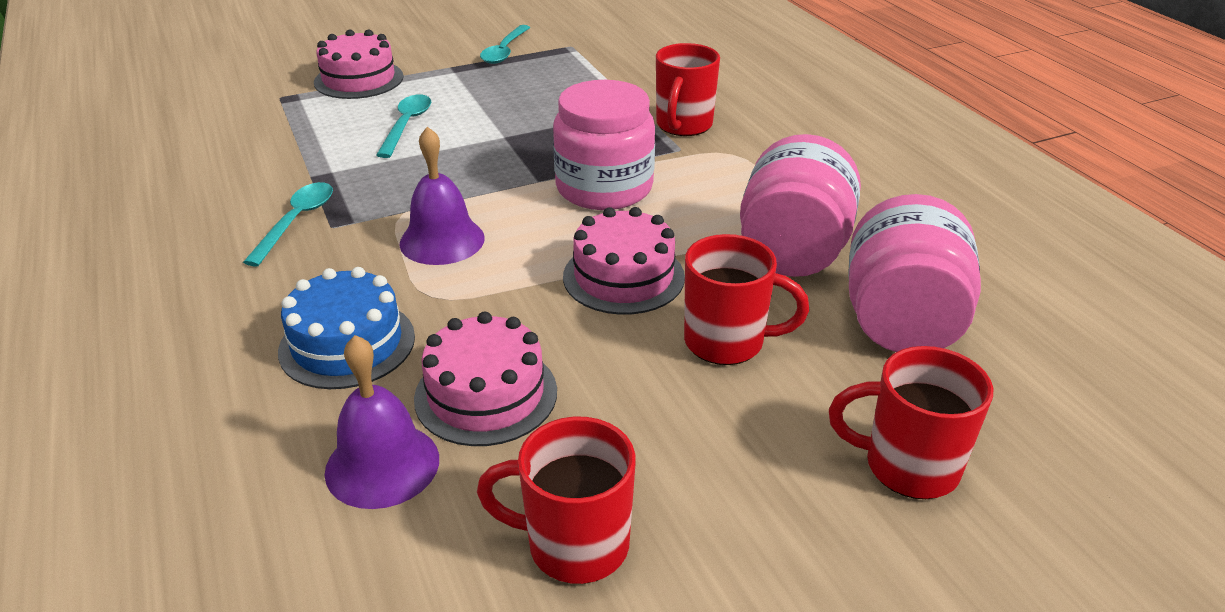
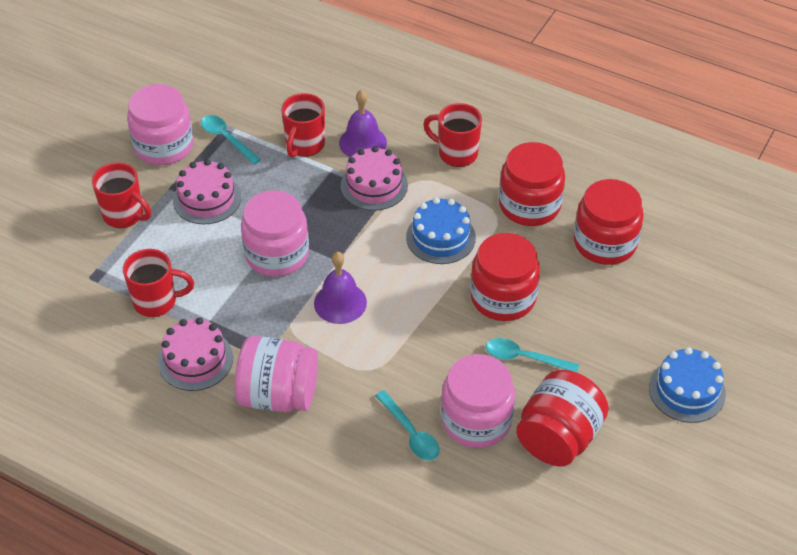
blue cake: 1 -> 2
pink jar: 3 -> 4
red jar: 0 -> 4

